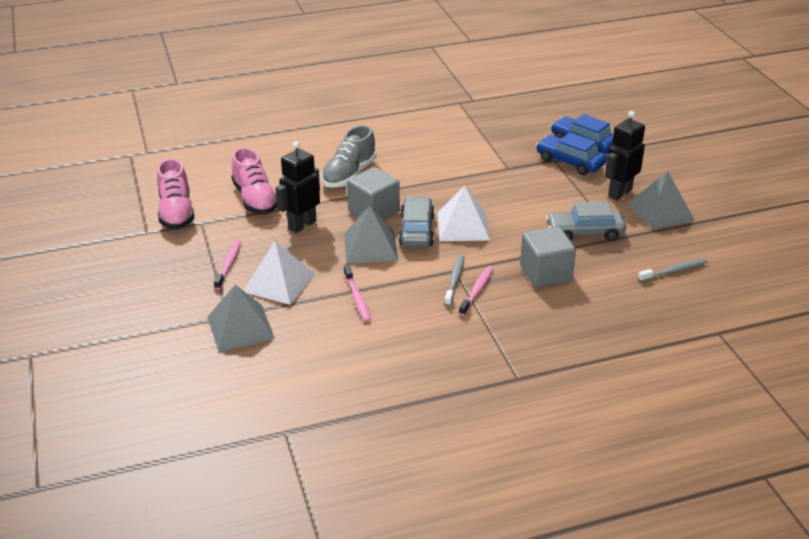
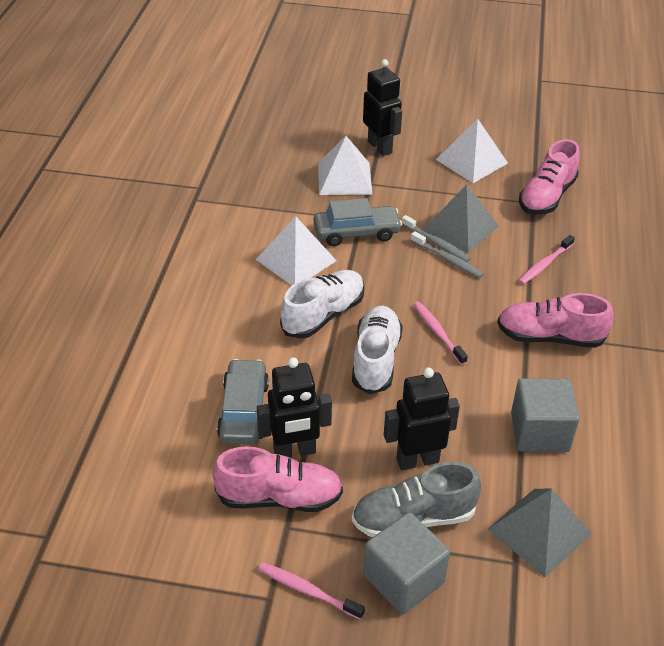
black robot: 2 -> 3
blue car: 2 -> 0
grey pyramid: 3 -> 2
pink shoe: 2 -> 3
white pyramid: 2 -> 3
white shoe: 0 -> 2

